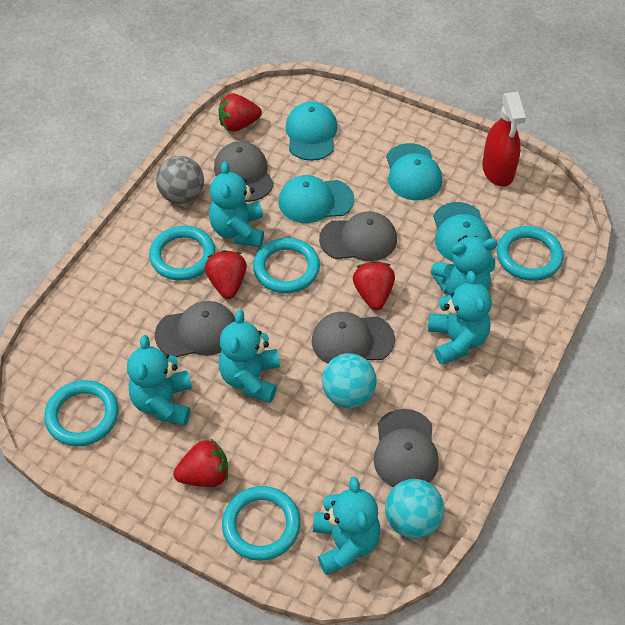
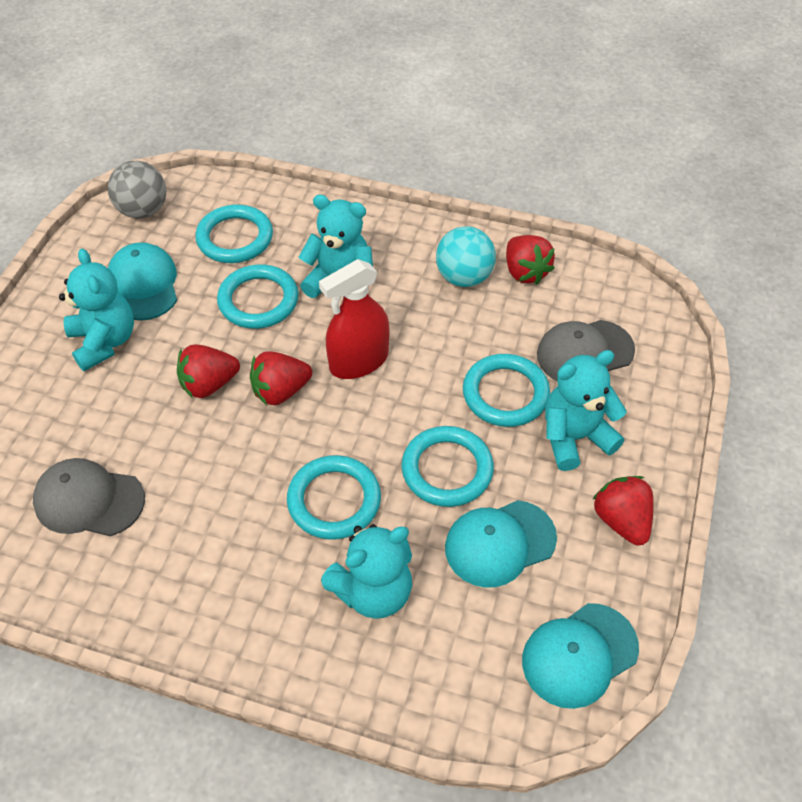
grey cap: 5 -> 2
turquoise ball: 2 -> 1
turquoise cap: 4 -> 3
turquoise teddy bear: 6 -> 4

